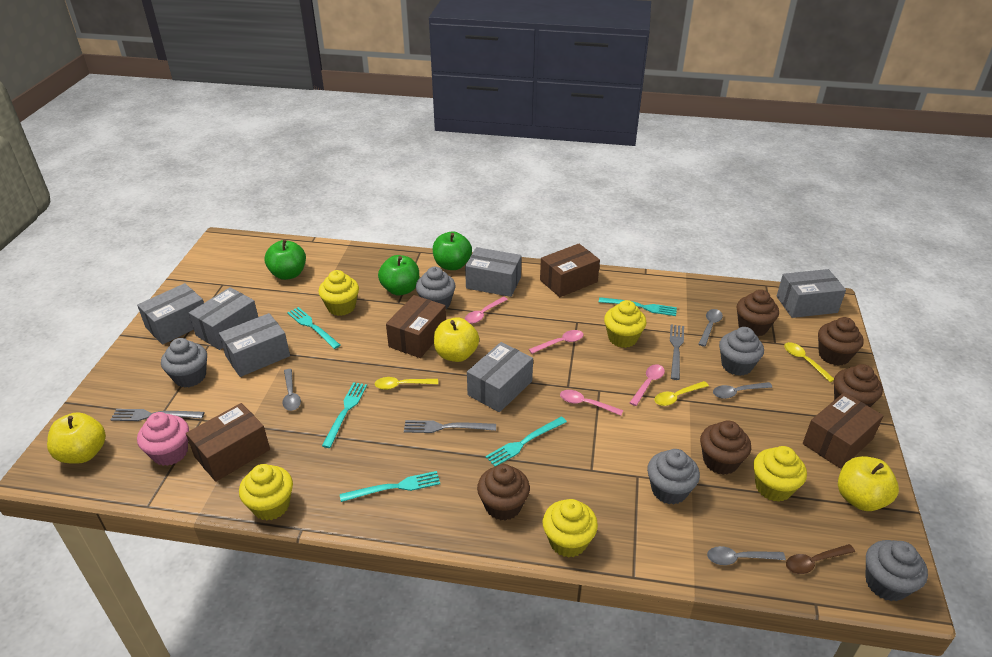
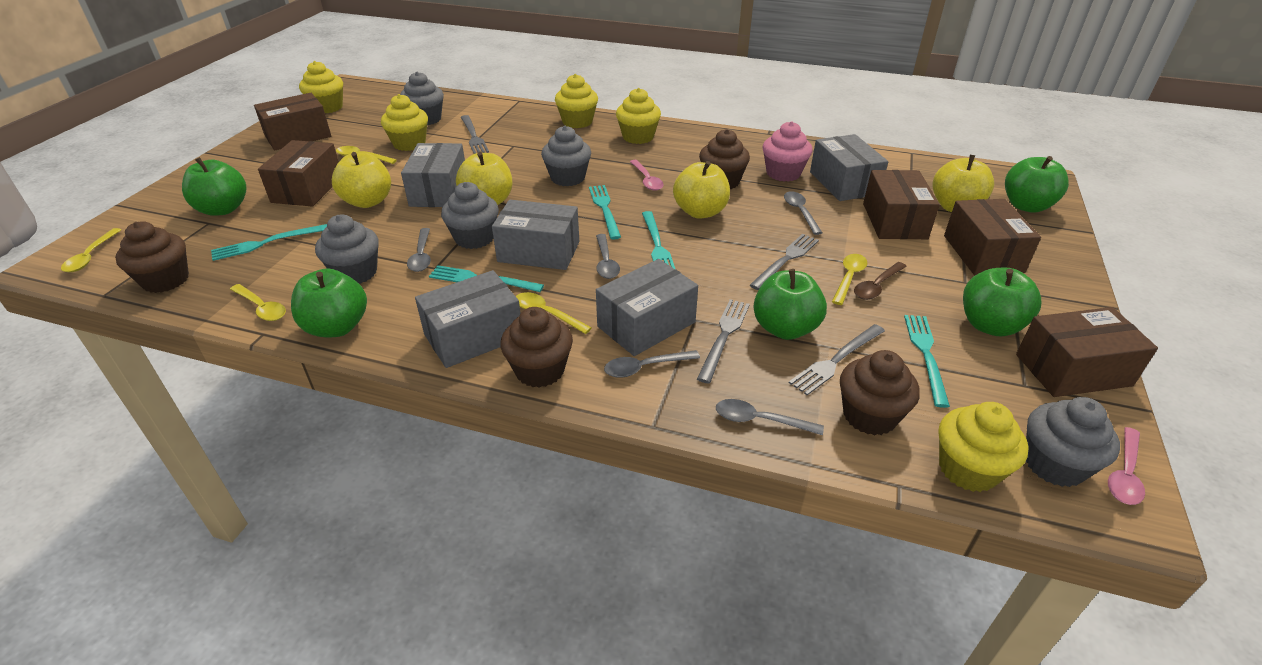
brown box: 4 -> 5
brown cupcake: 5 -> 4
green apple: 3 -> 5
grey box: 6 -> 5
grey fork: 3 -> 4
grey spoon: 4 -> 5
pink spoon: 4 -> 2
yellow apple: 3 -> 4
yellow spoon: 3 -> 5

